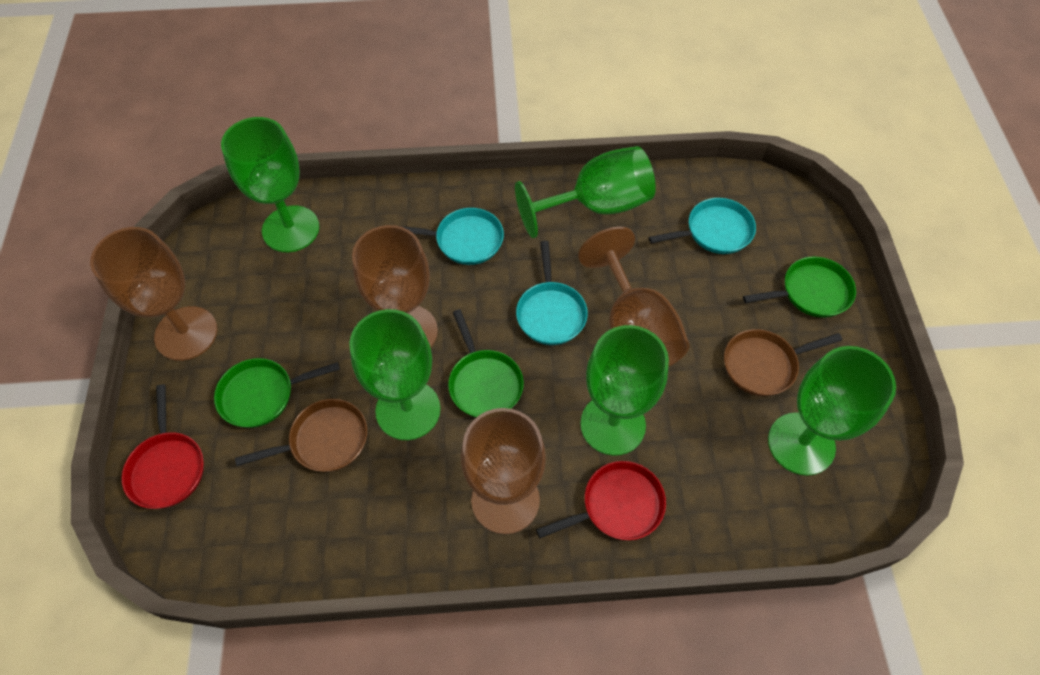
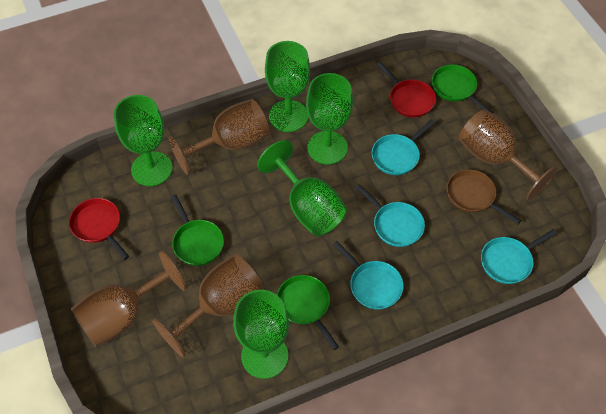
brown pan: 2 -> 1
turquoise pan: 3 -> 4

